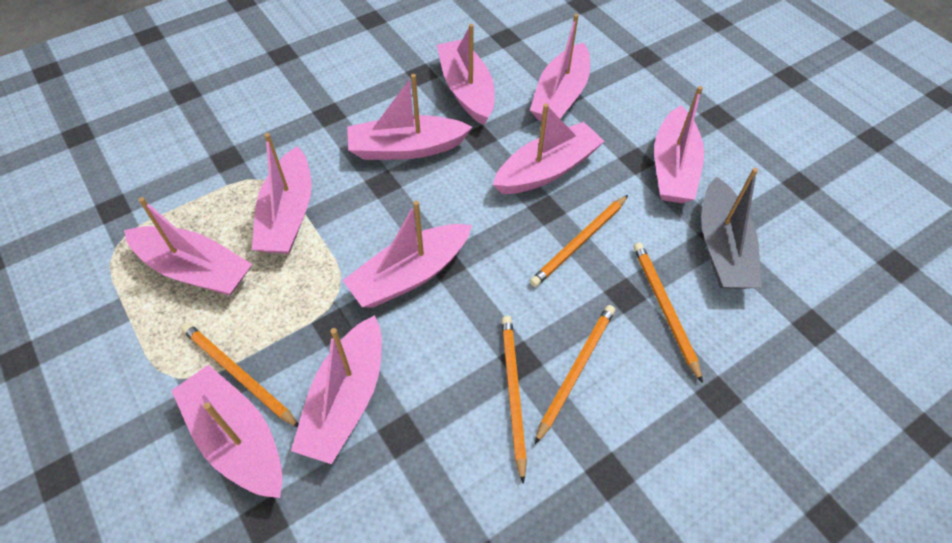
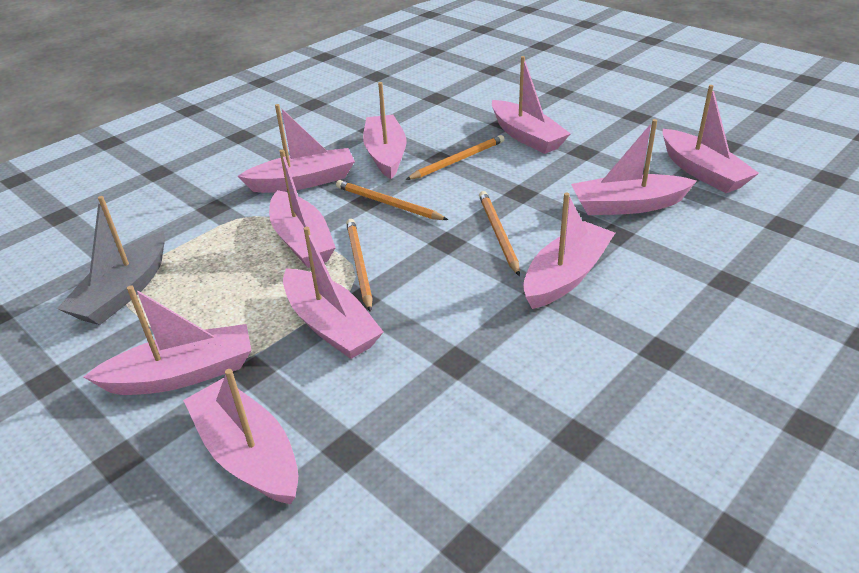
orange pencil: 5 -> 4

